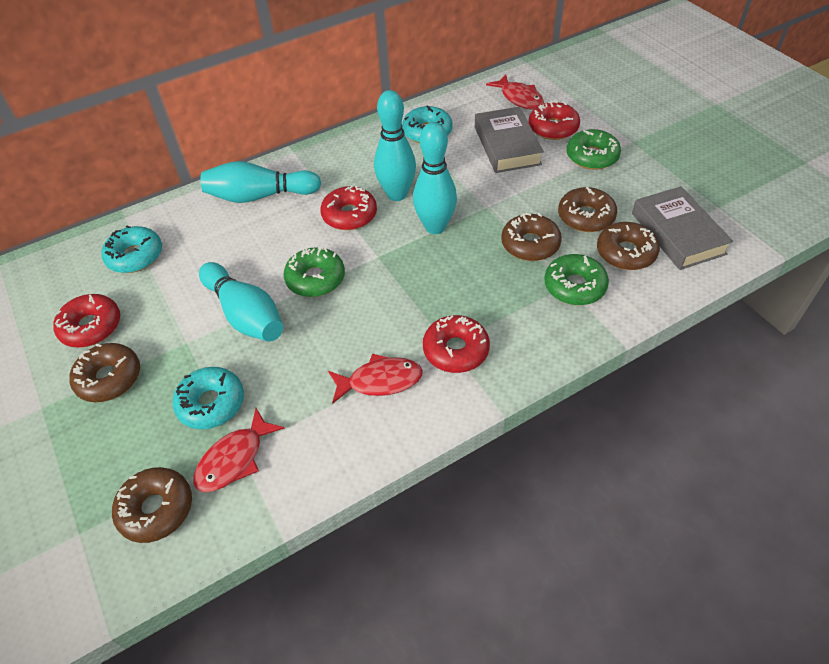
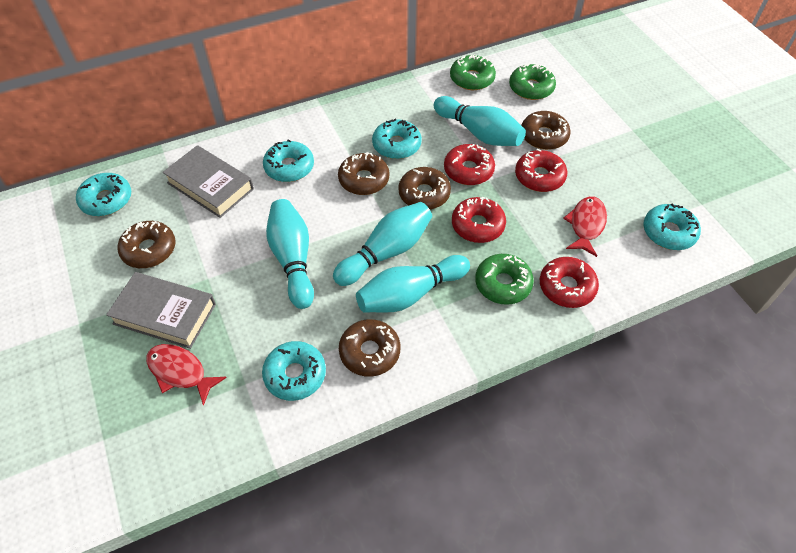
red fish: 3 -> 2
turquoise donut: 3 -> 5

